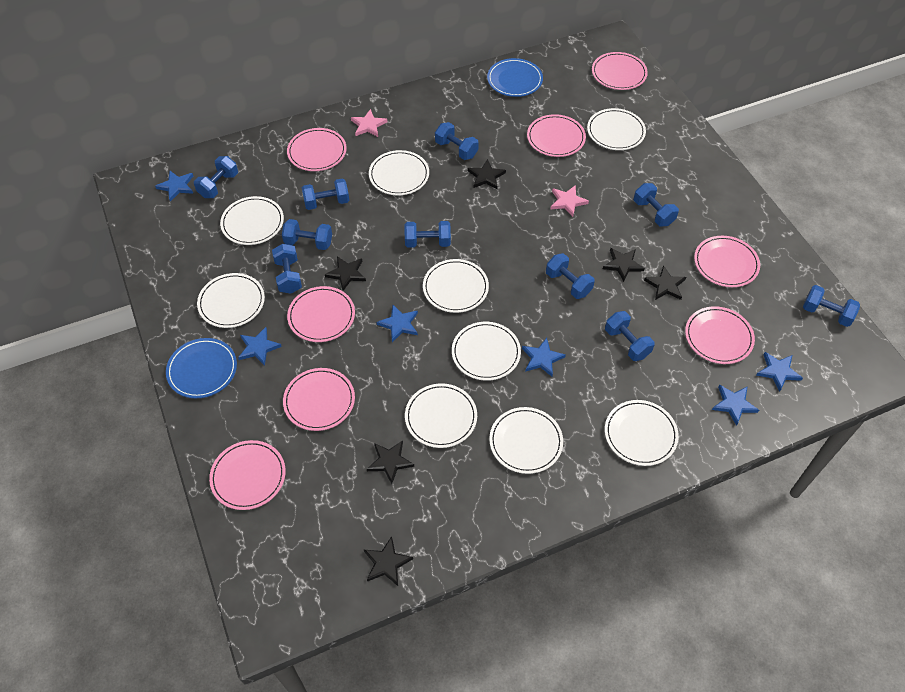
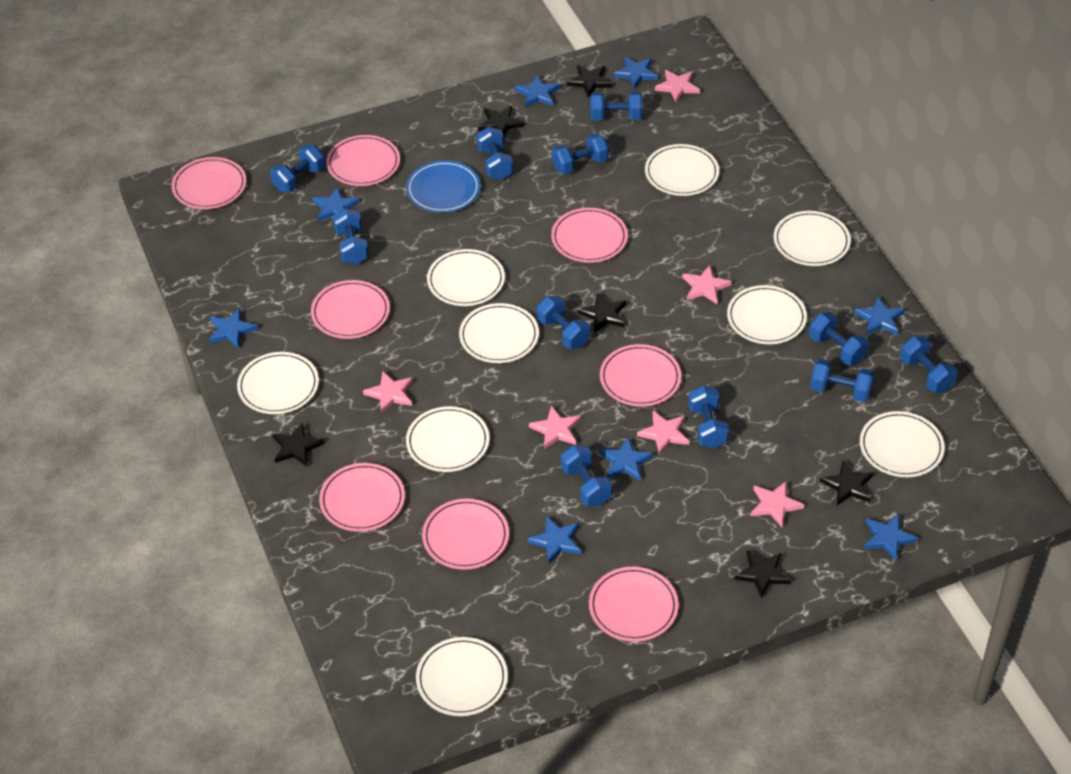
blue dumbbell: 10 -> 11
blue plate: 2 -> 1
blue star: 6 -> 8
pink star: 2 -> 6

